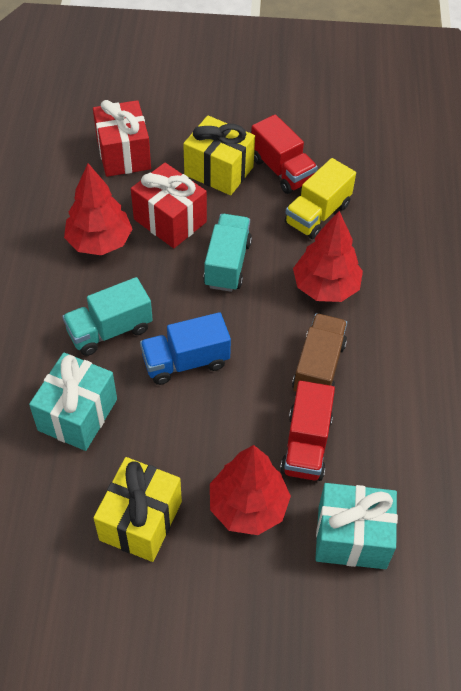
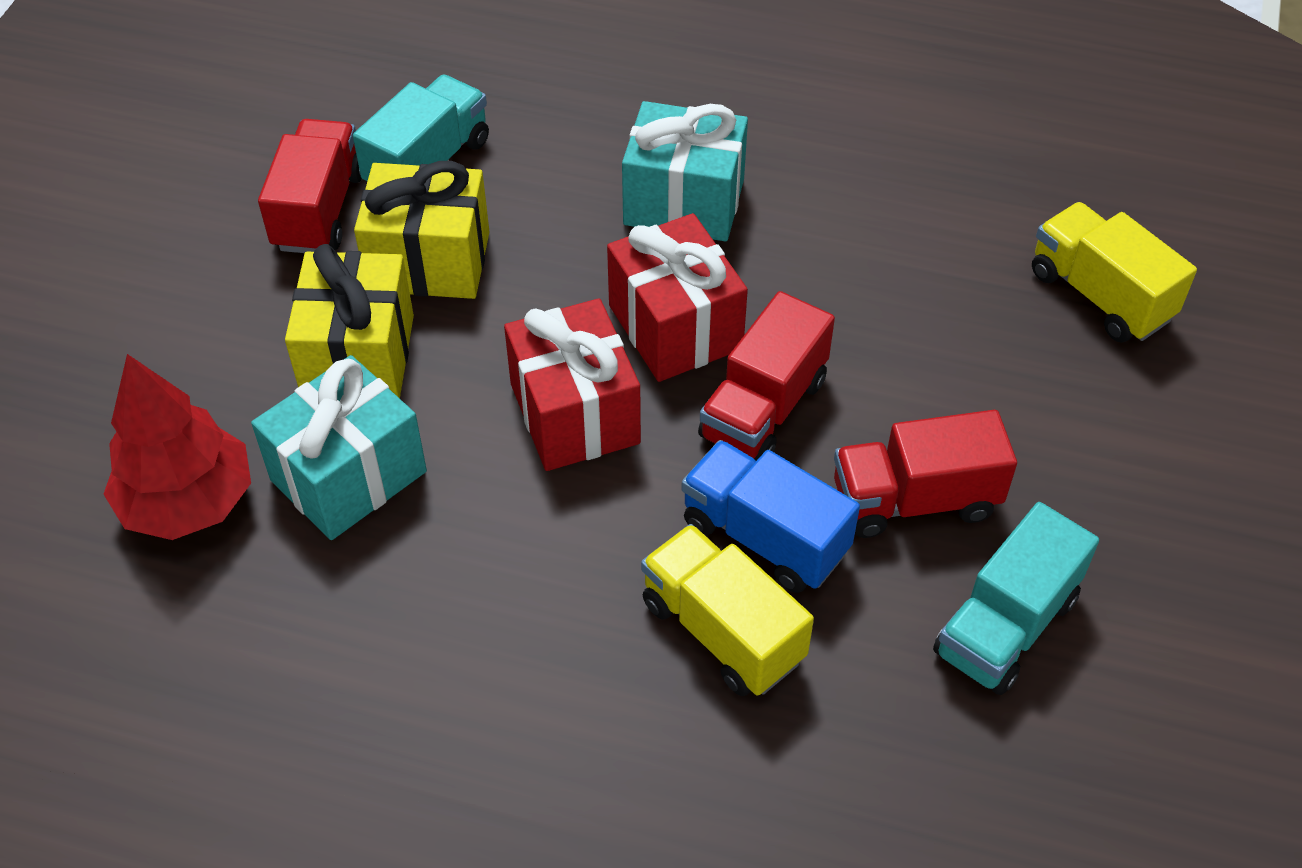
brown truck: 1 -> 0
red tree: 3 -> 1
red truck: 2 -> 3
yellow truck: 1 -> 2

